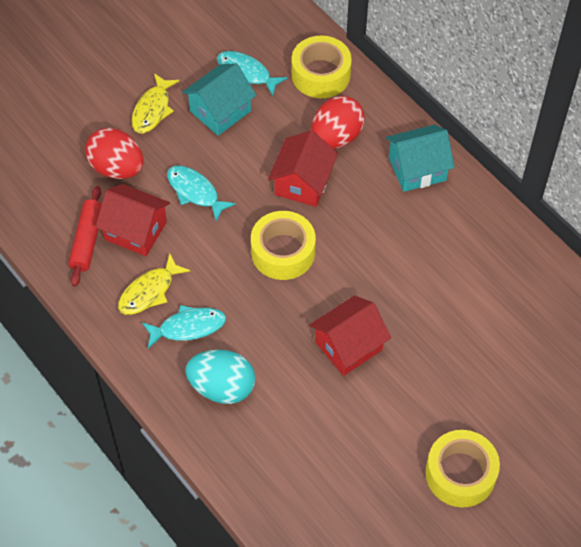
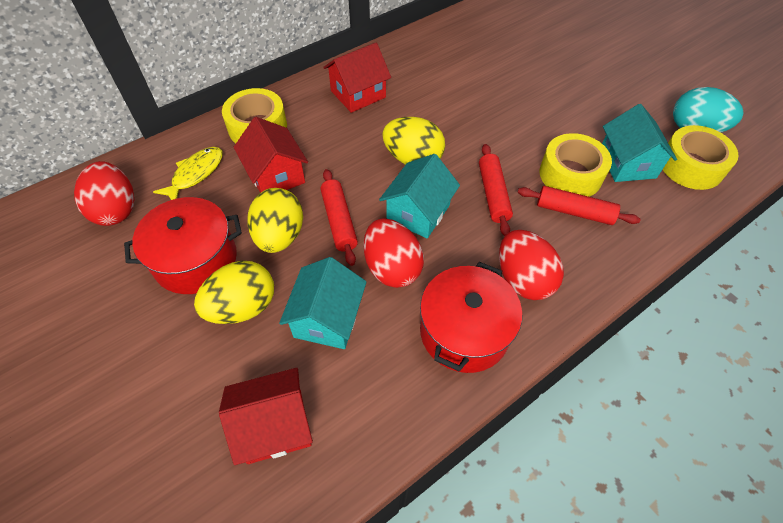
red egg: 2 -> 3
red pot: 0 -> 2
red rolling pin: 1 -> 3
turquoise fish: 3 -> 0
turquoise house: 2 -> 3
yellow egg: 0 -> 3
yellow fish: 2 -> 1

